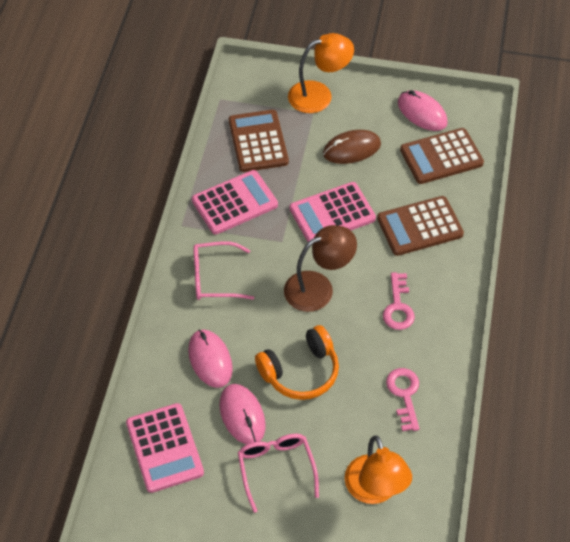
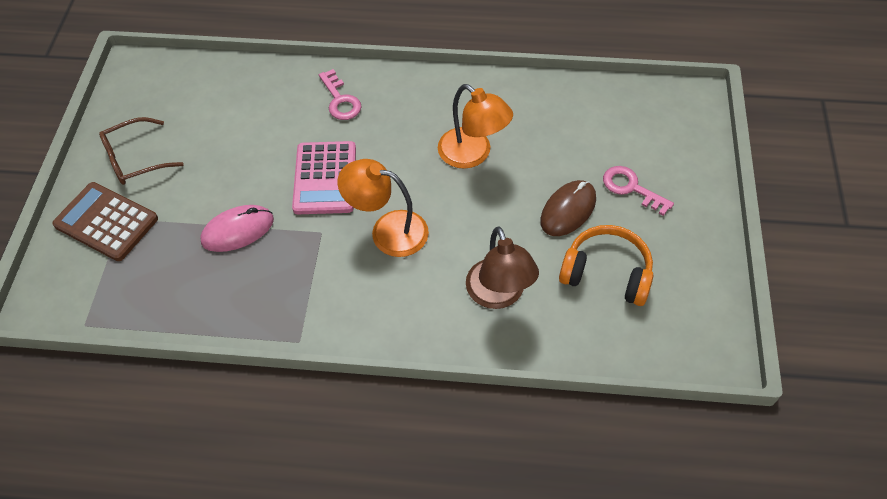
brown calculator: 3 -> 1
brown glasses: 0 -> 1
pink calculator: 3 -> 1
pink glasses: 2 -> 0
pink mouse: 3 -> 1

